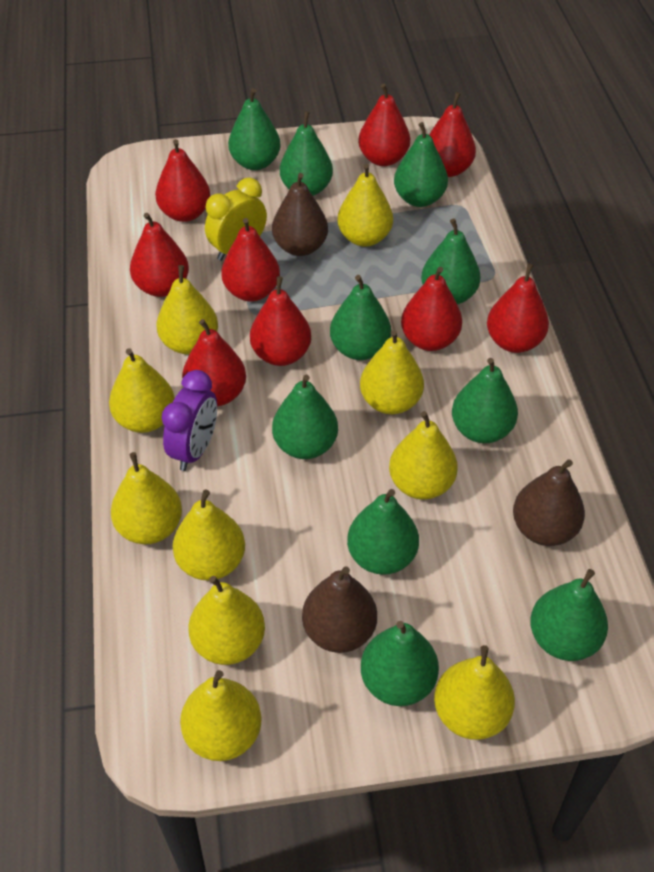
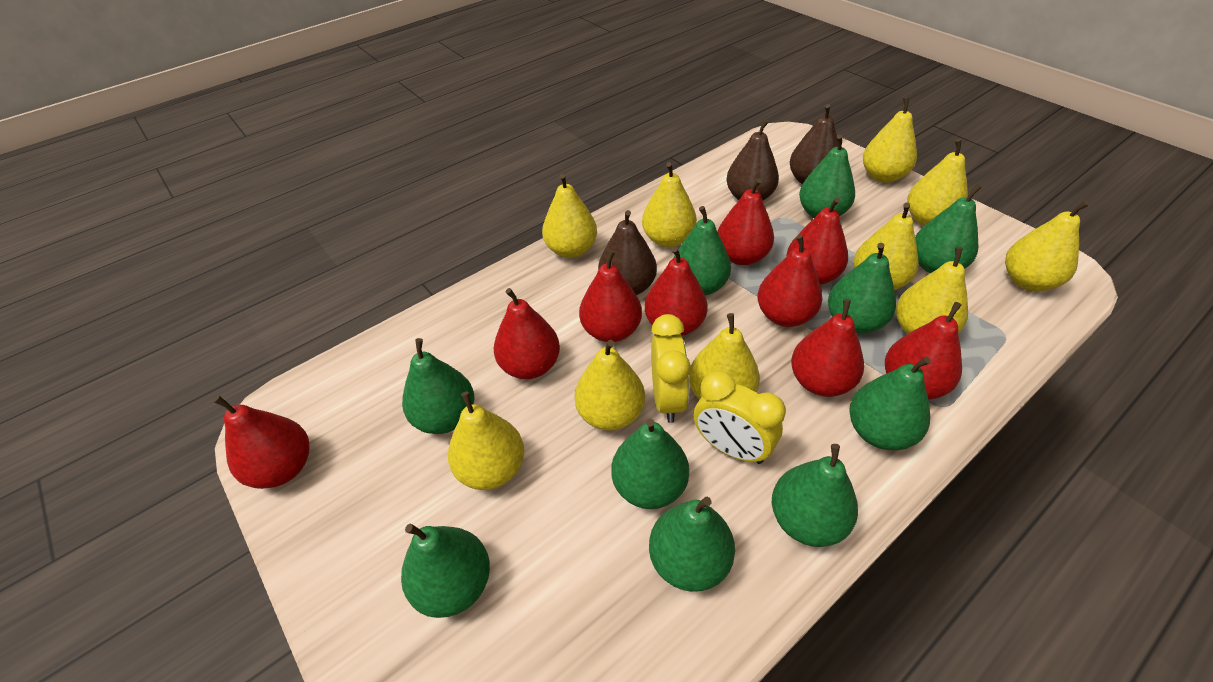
purple clock: 1 -> 0
yellow clock: 1 -> 2

